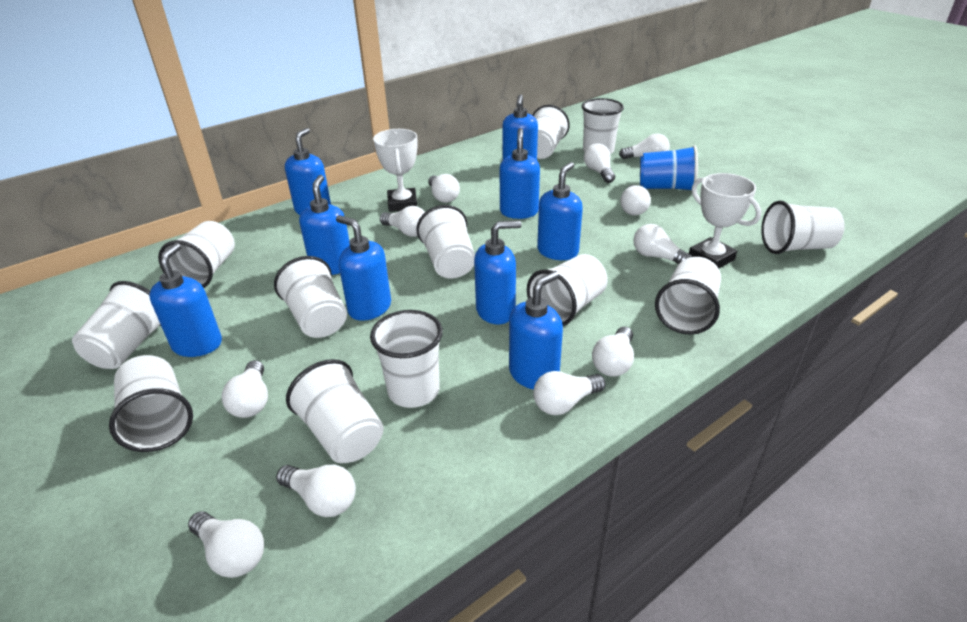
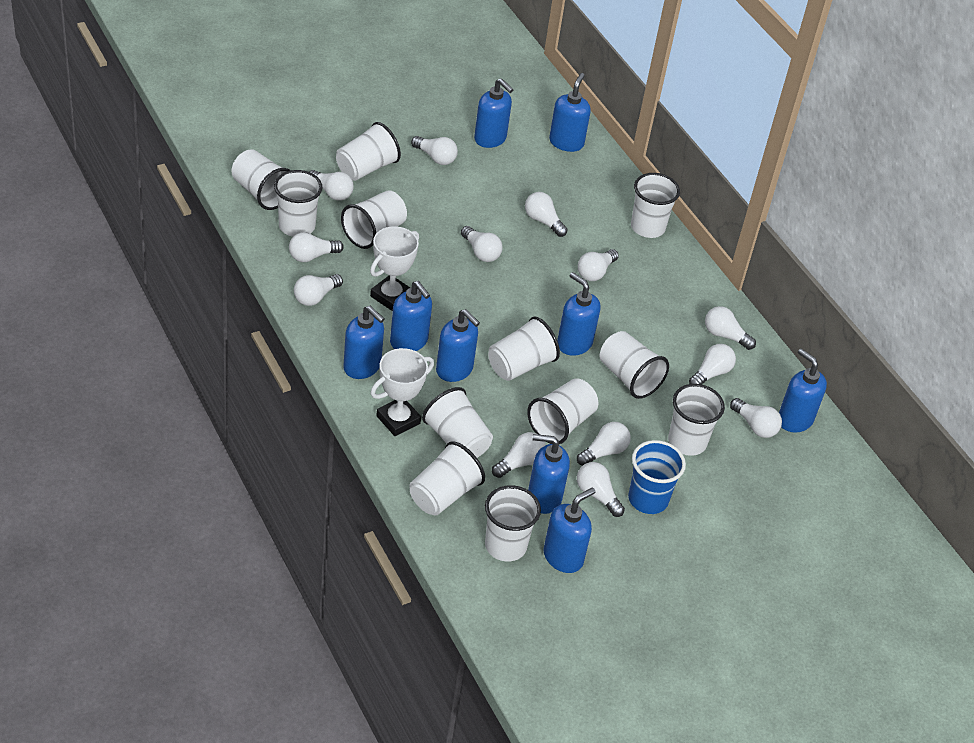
white light bulb: 11 -> 13

